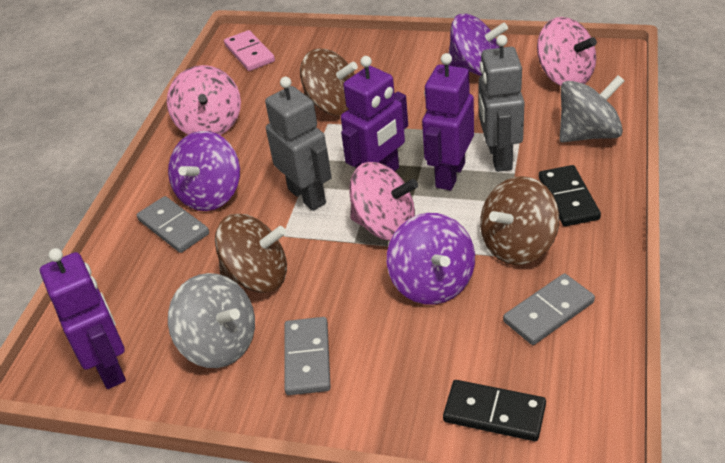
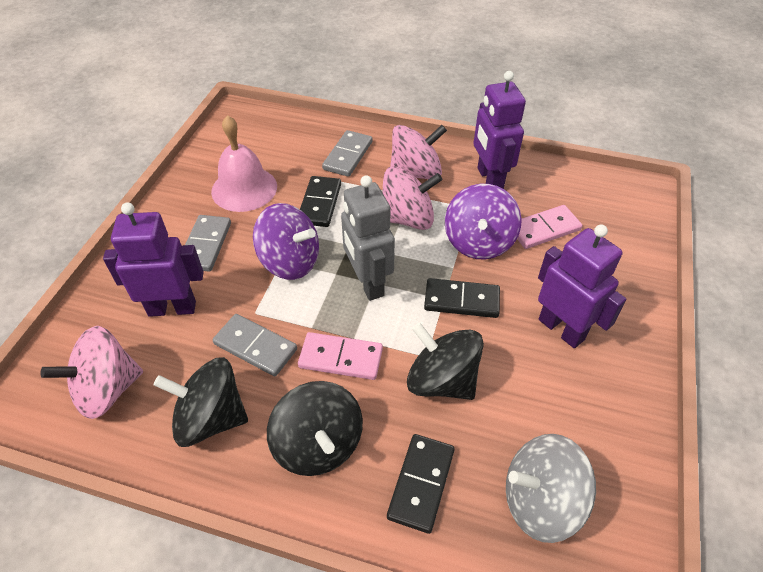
black domino: 2 -> 3
black spinning top: 0 -> 3
brown spinning top: 3 -> 0
grey robot: 2 -> 1
grey spinning top: 2 -> 1
pink bell: 0 -> 1
pink domino: 1 -> 2
purple spinning top: 3 -> 2

